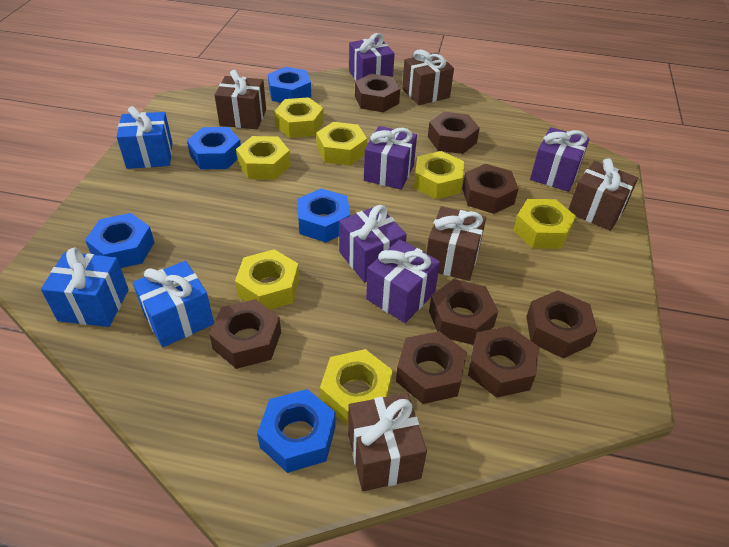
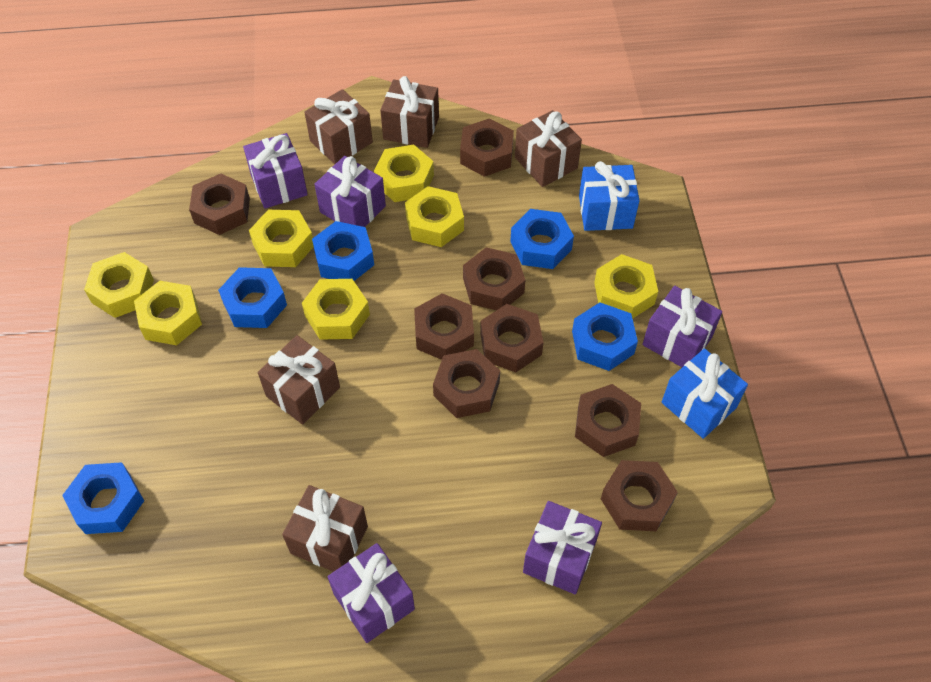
blue gift: 3 -> 2

